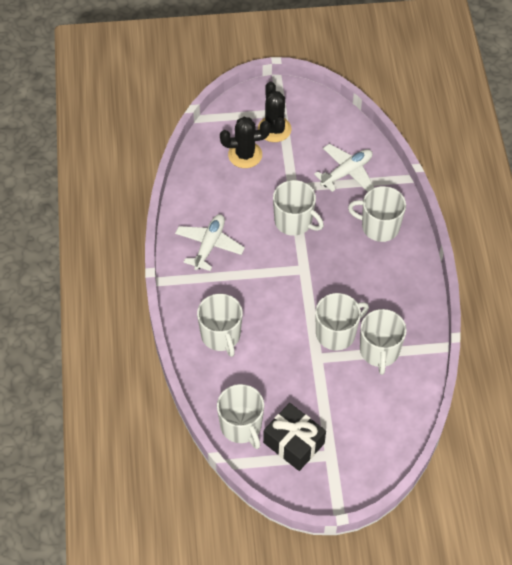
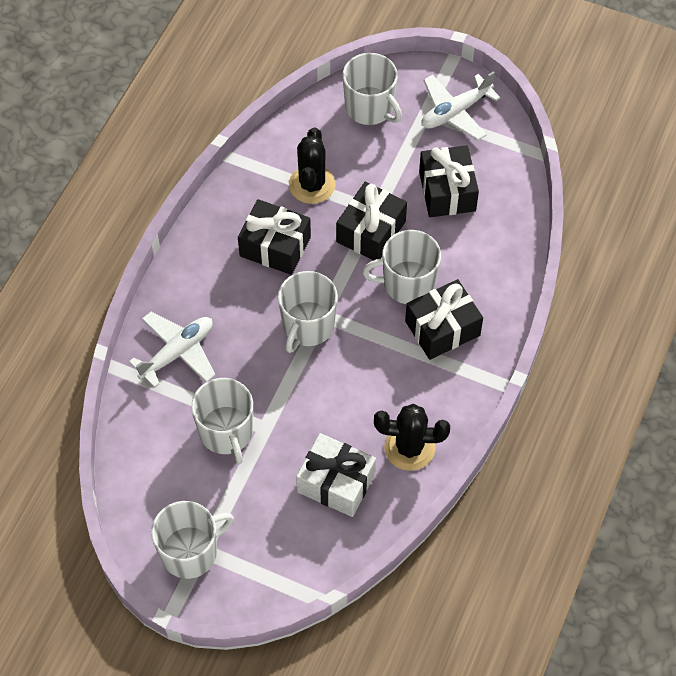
black gift: 1 -> 4
white gift: 0 -> 1
white mug: 6 -> 5

